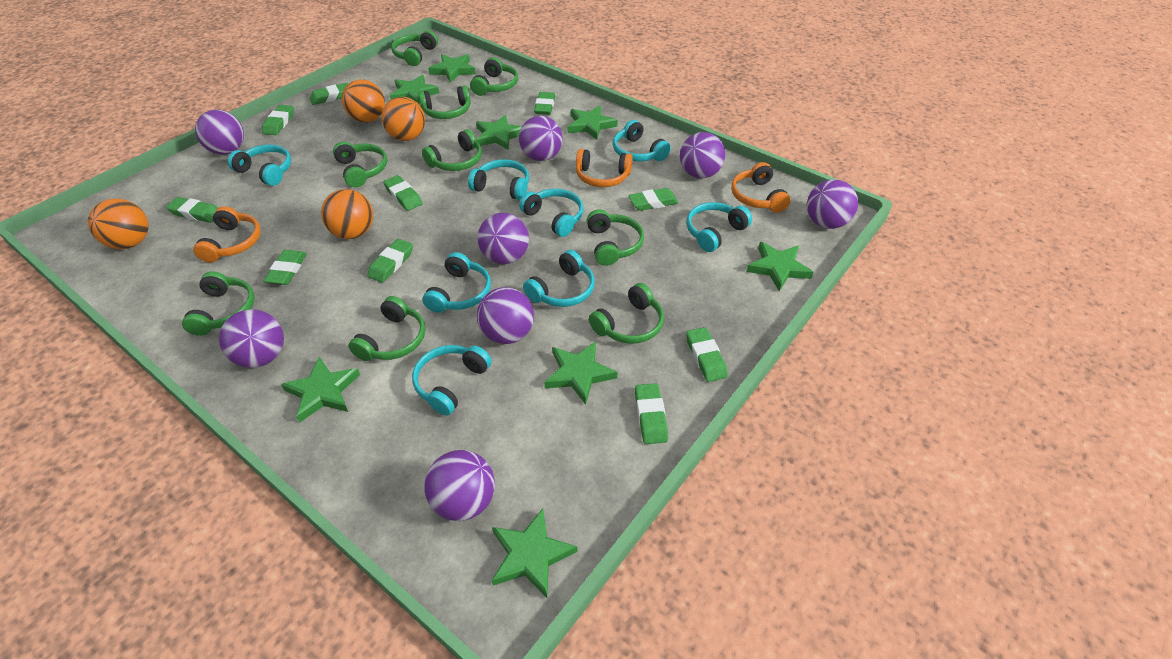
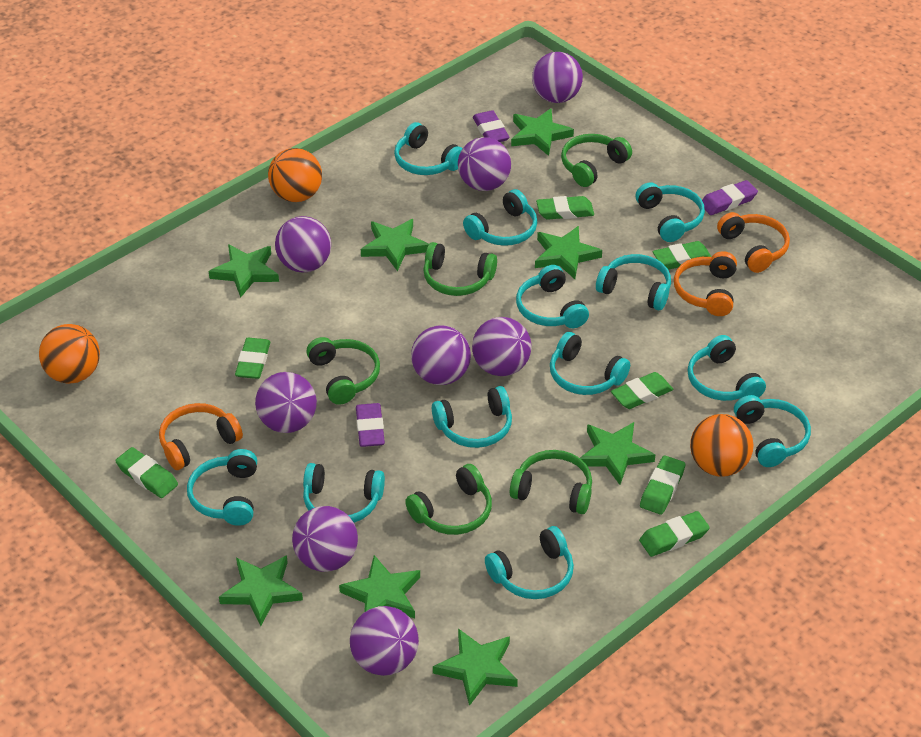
green eraser: 10 -> 7
green headphones: 9 -> 5
orange ball: 4 -> 3
purple eraser: 0 -> 3
turquoise headphones: 8 -> 12

